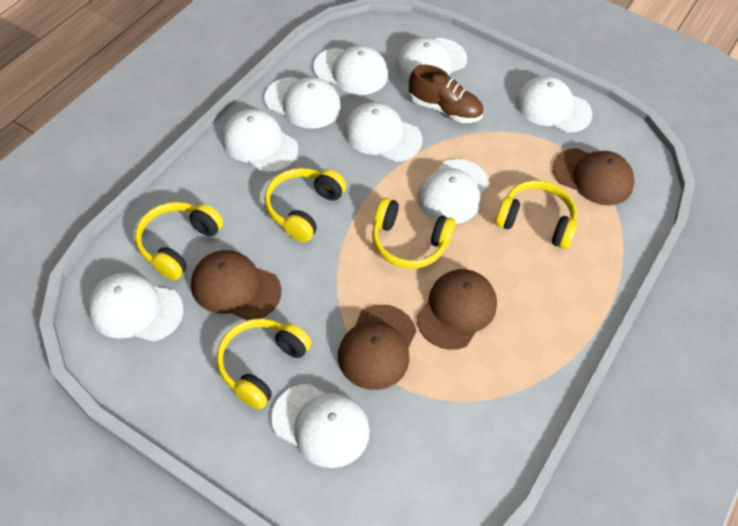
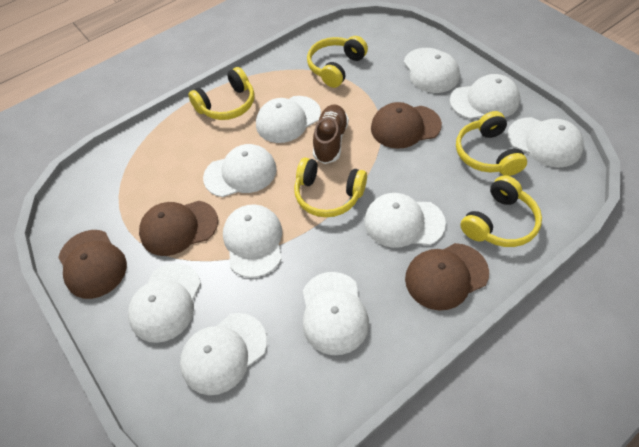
white cap: 9 -> 10

